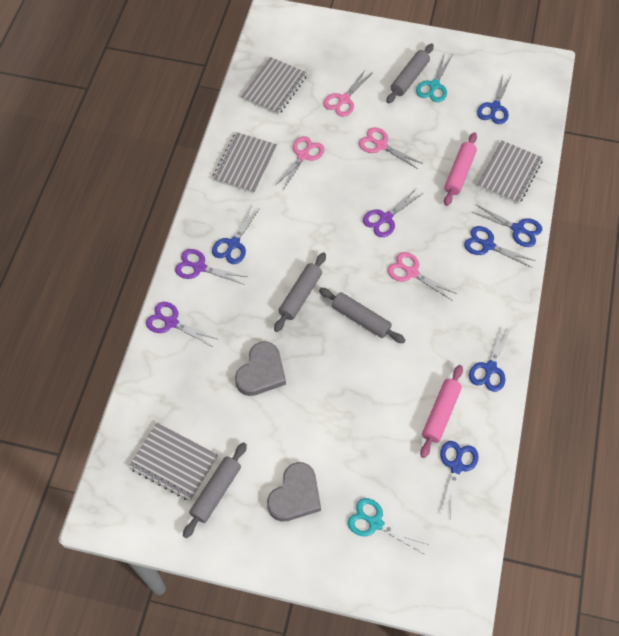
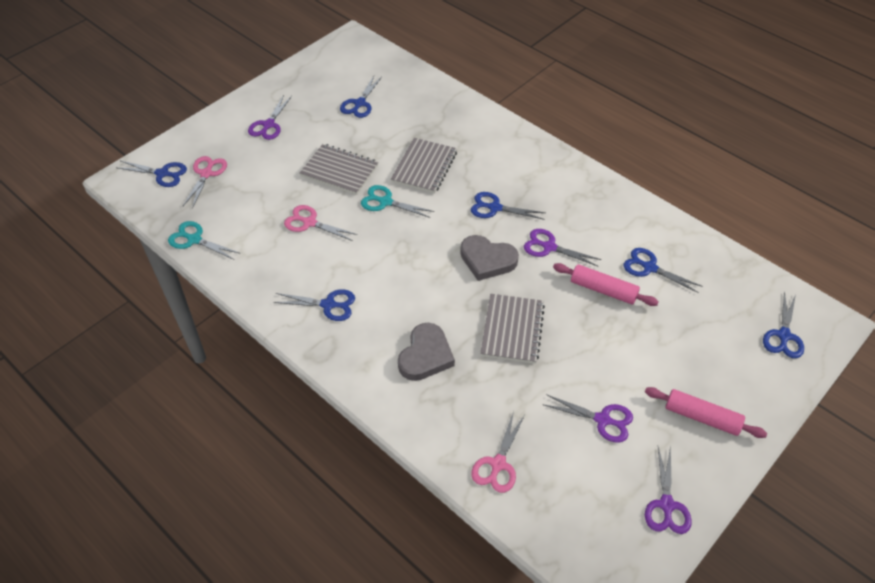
grey notebook: 4 -> 3
grey rolling pin: 4 -> 0
pink scissors: 4 -> 3
purple scissors: 3 -> 4

